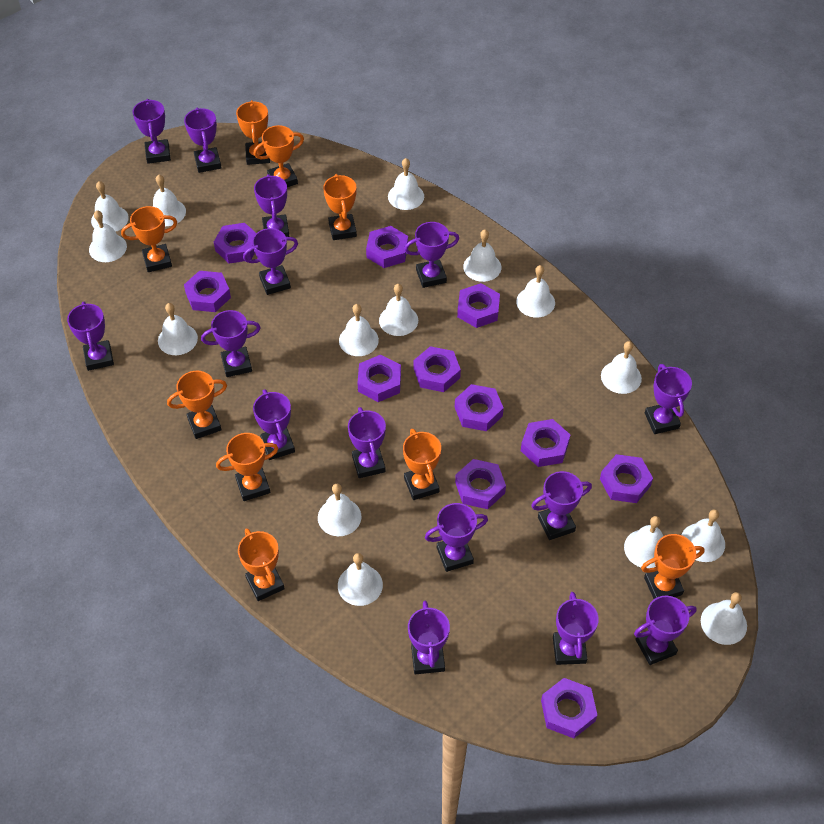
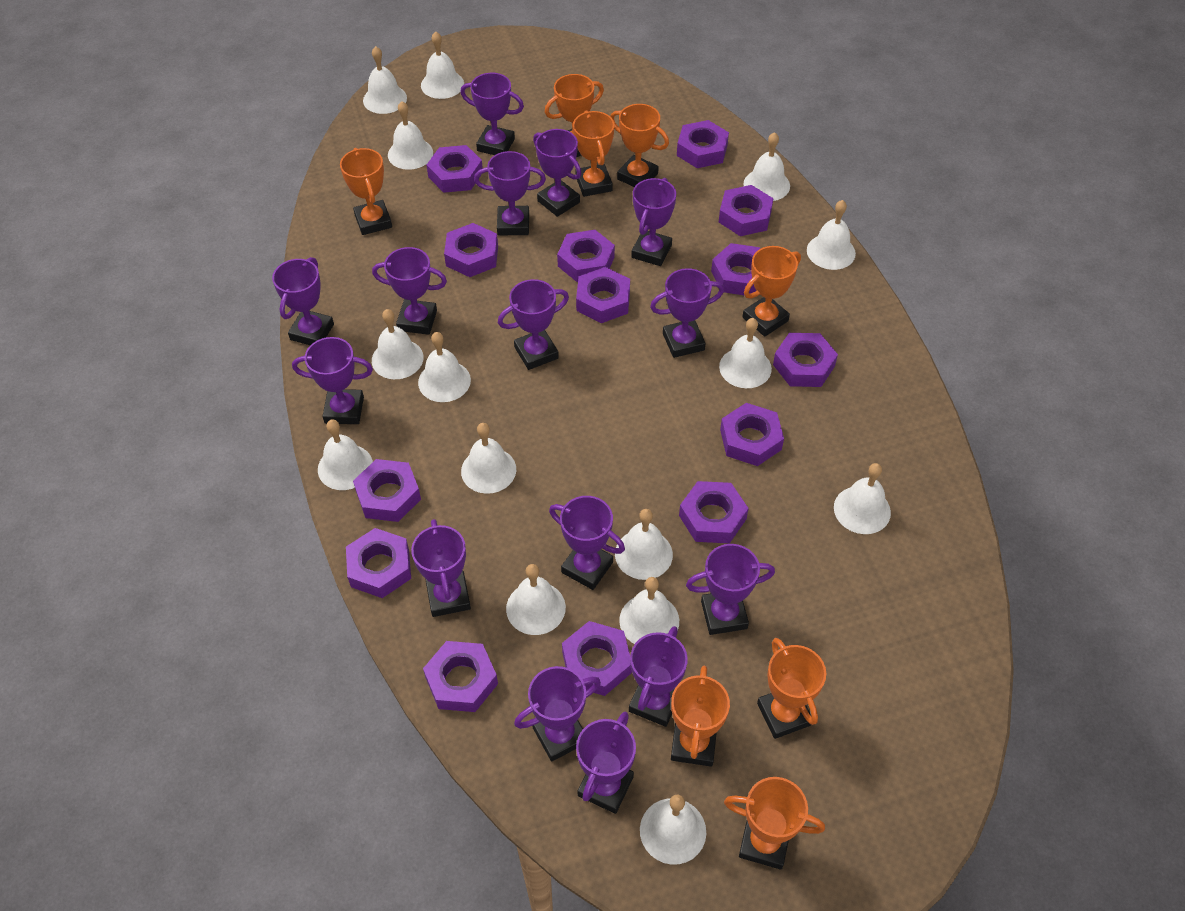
orange trophy: 9 -> 8
purple nut: 11 -> 14

